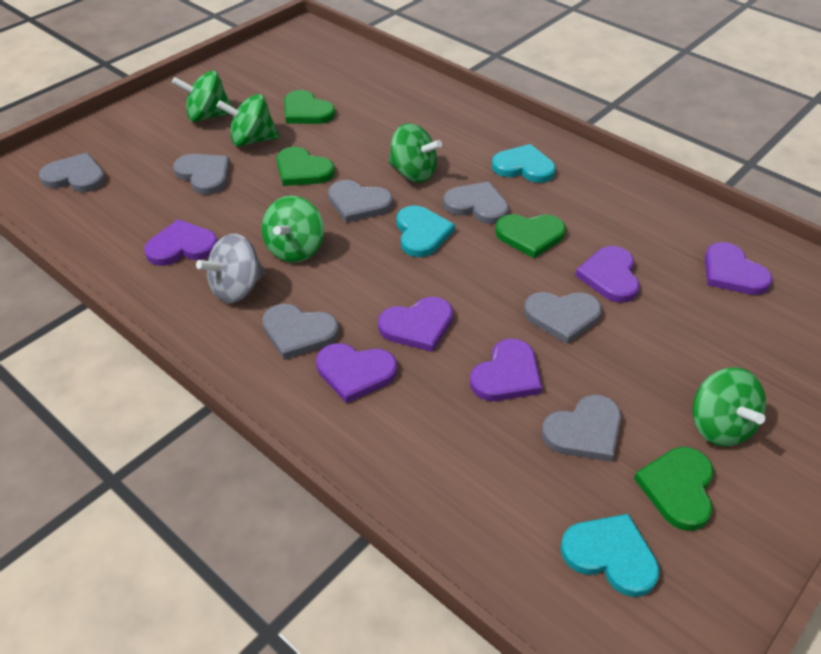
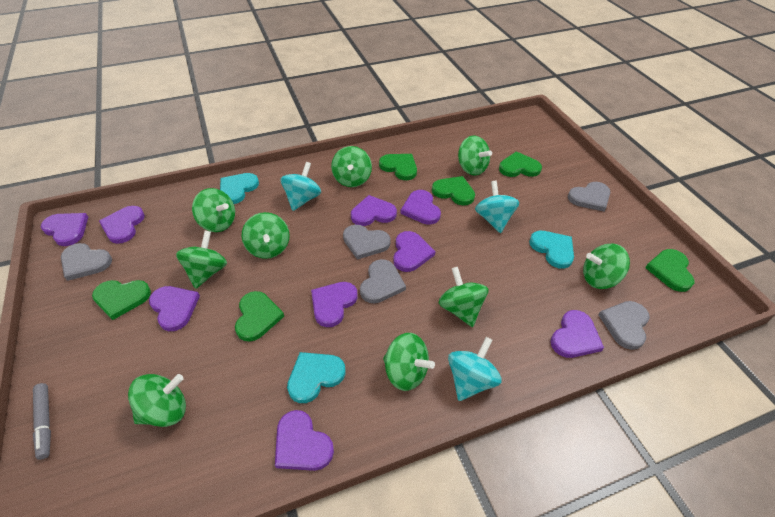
green heart: 4 -> 6
green spinning top: 5 -> 9
grey heart: 7 -> 5
grey marker: 0 -> 1
grey spinning top: 1 -> 0
purple heart: 6 -> 9
turquoise spinning top: 0 -> 3

